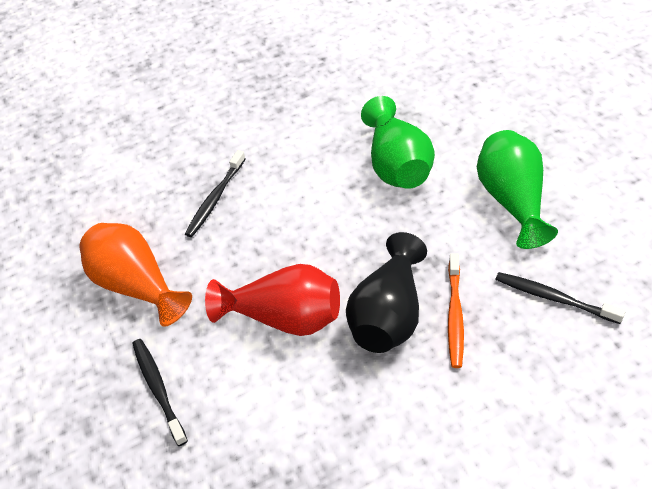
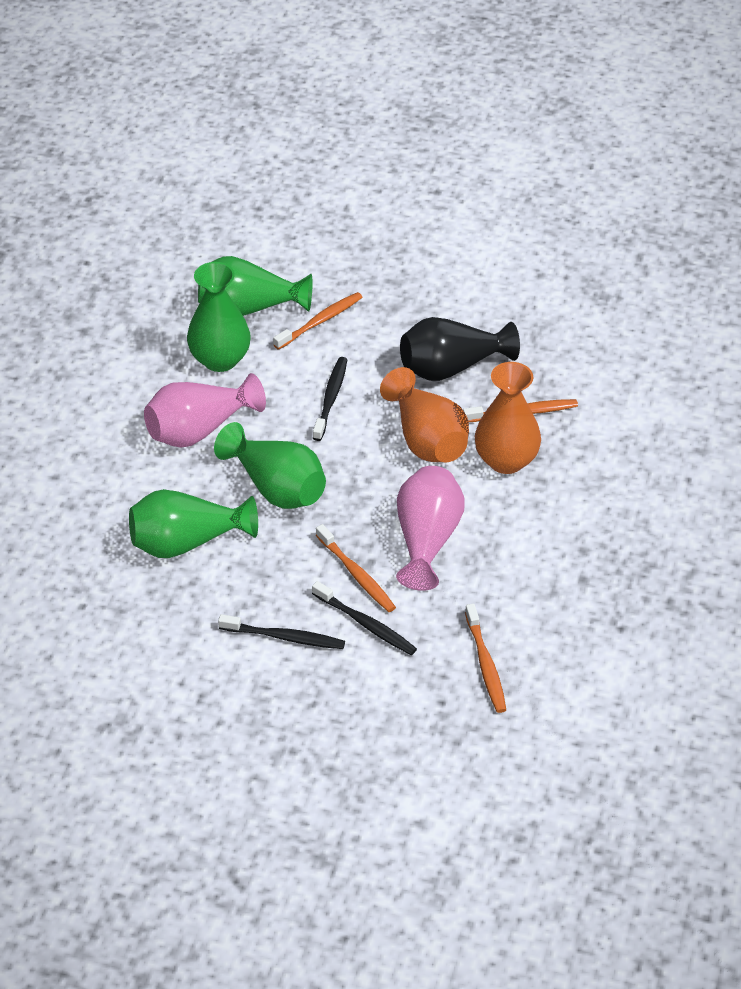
green vase: 2 -> 4
orange toothbrush: 1 -> 4
orange vase: 1 -> 2
pink vase: 0 -> 2
red vase: 1 -> 0

